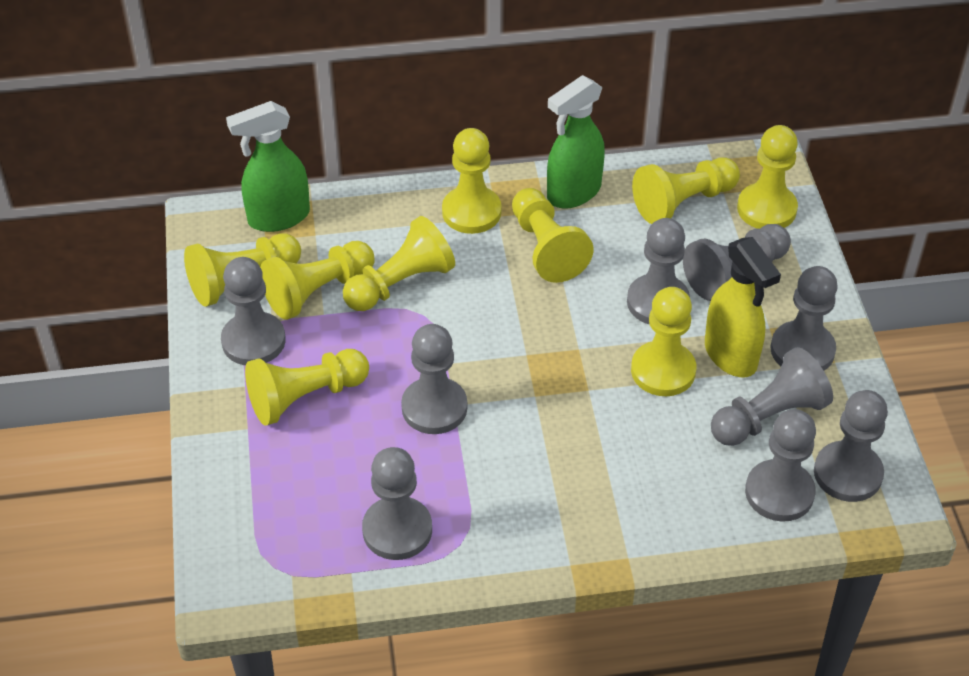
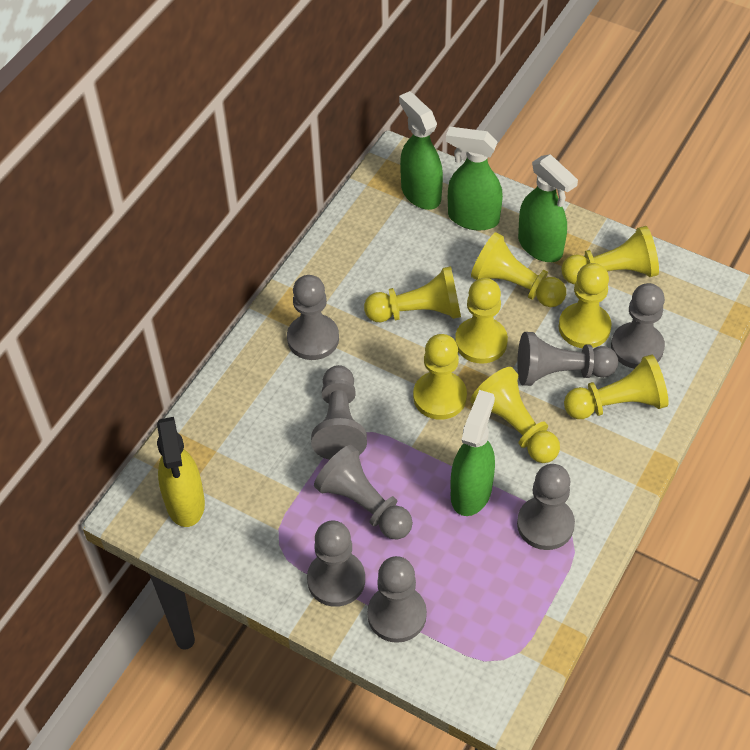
green spray bottle: 2 -> 4
grey pawn: 9 -> 8
yellow pawn: 9 -> 8

